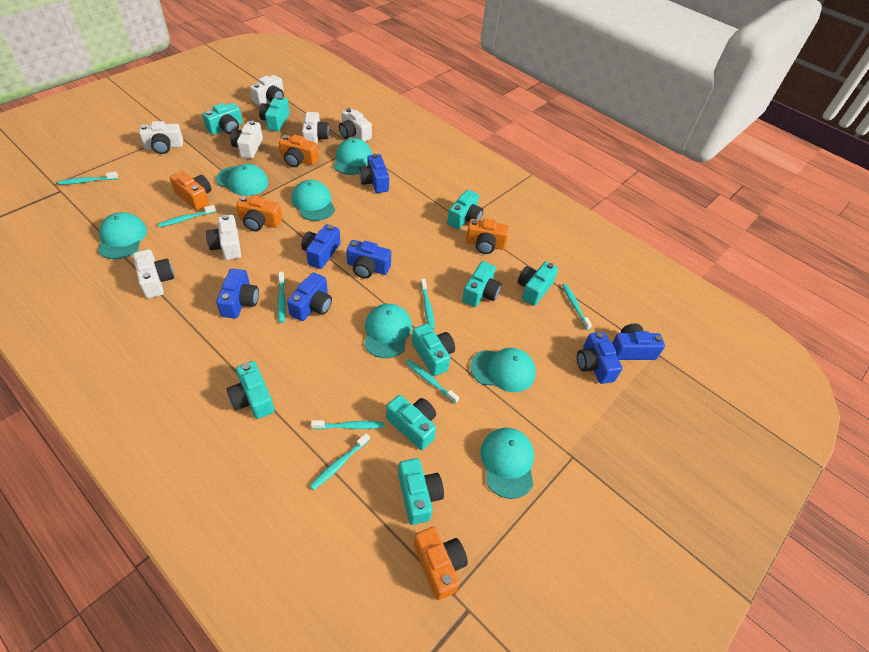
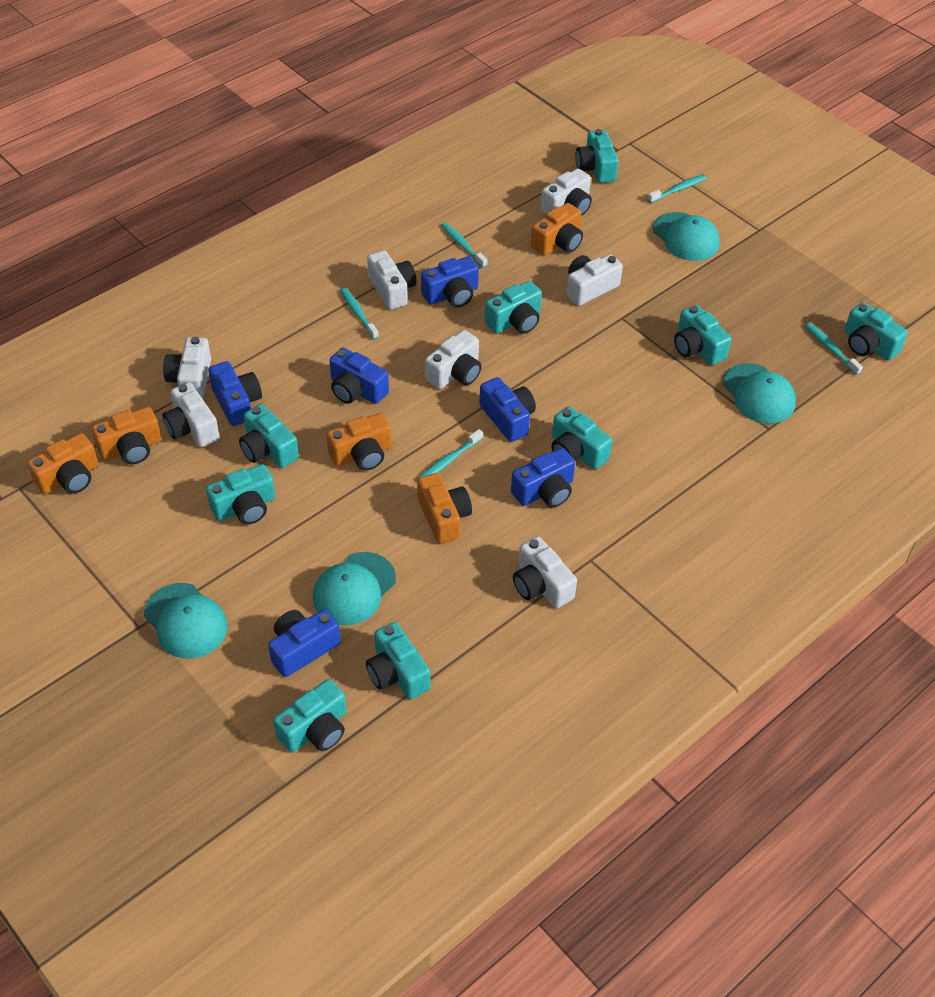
blue camera: 7 -> 6
turquoise cap: 7 -> 4
turquoise toothbrush: 8 -> 5

